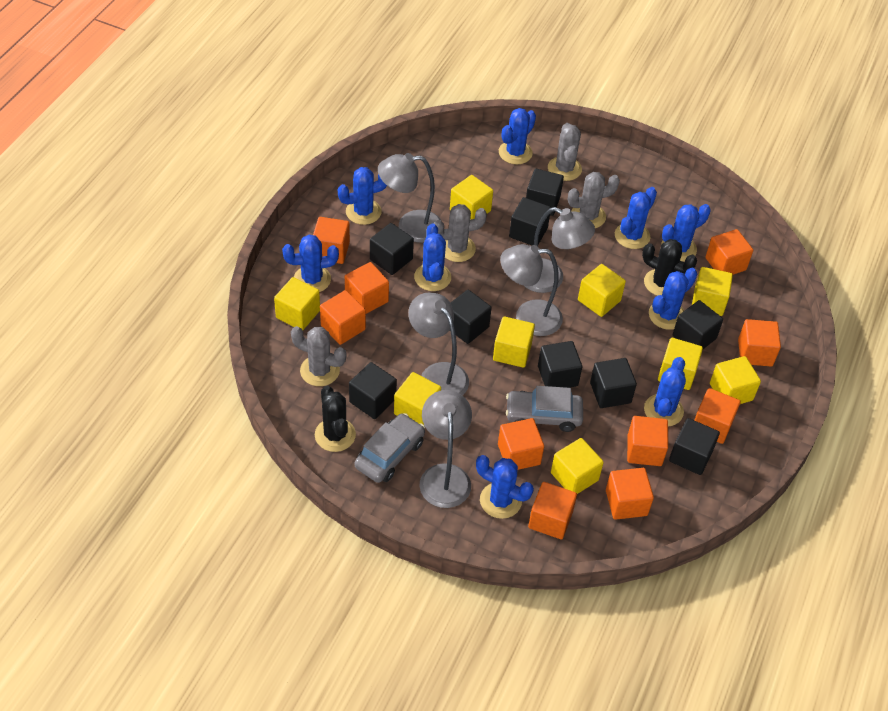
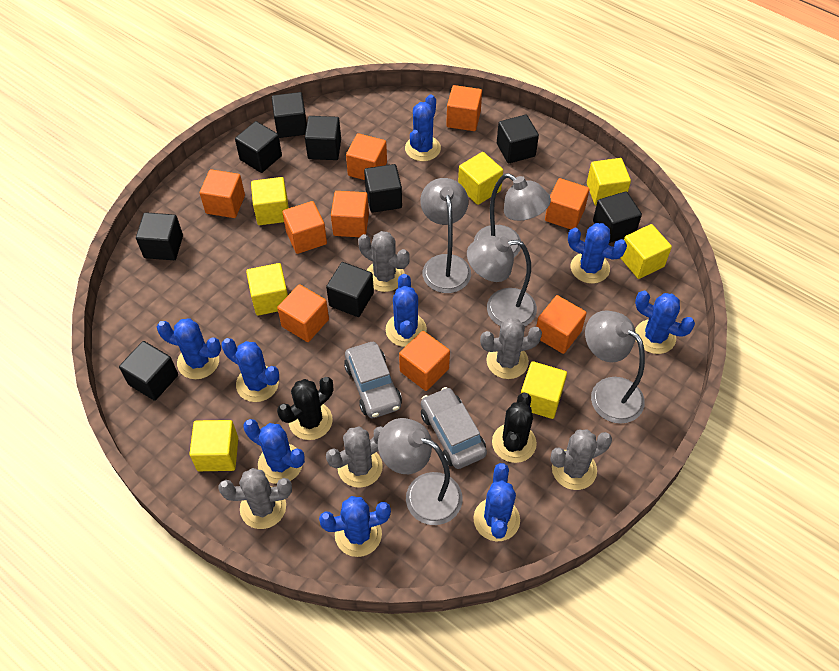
grey cactus: 4 -> 5
orange cube: 10 -> 9
yellow cube: 9 -> 7

